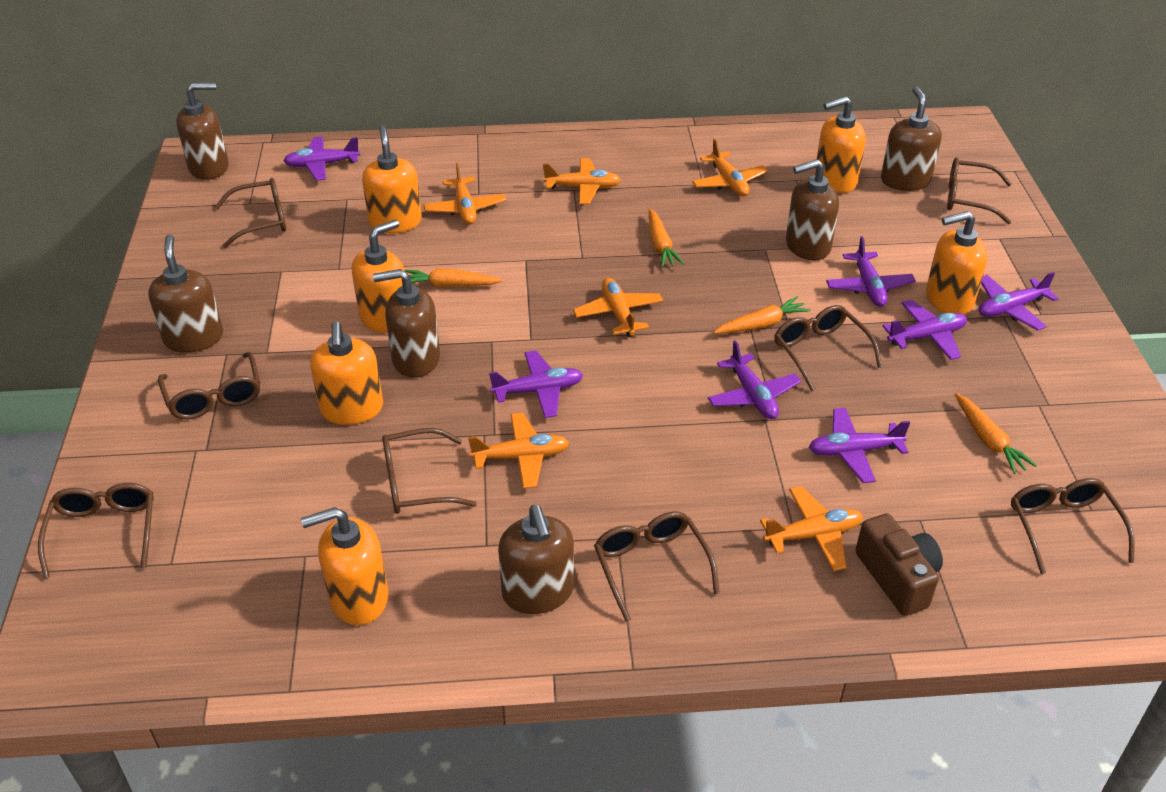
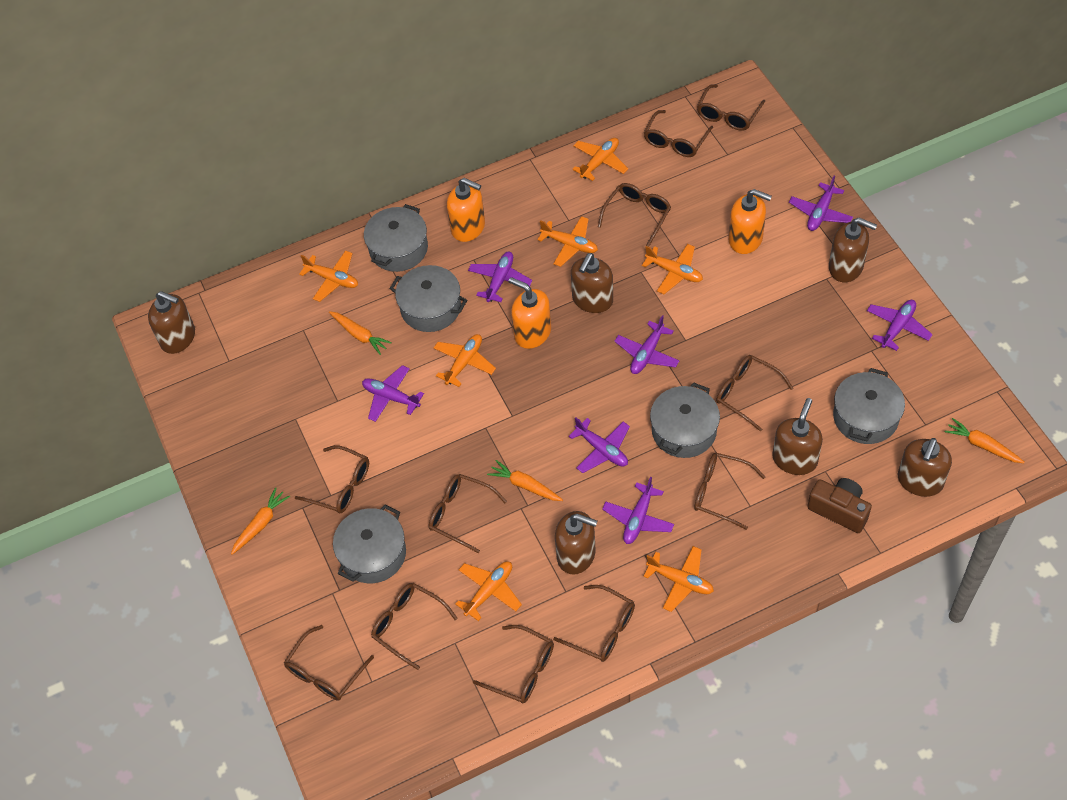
brown glasses: 8 -> 11
grey pot: 0 -> 5
orange plane: 6 -> 7
orange soap dispenser: 6 -> 3

